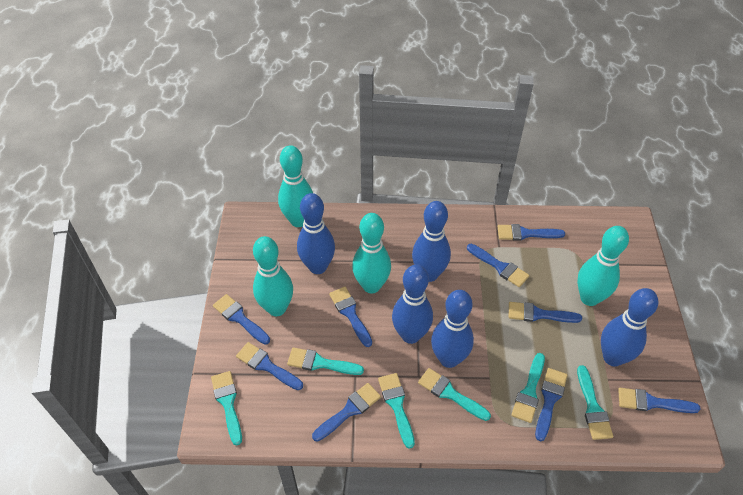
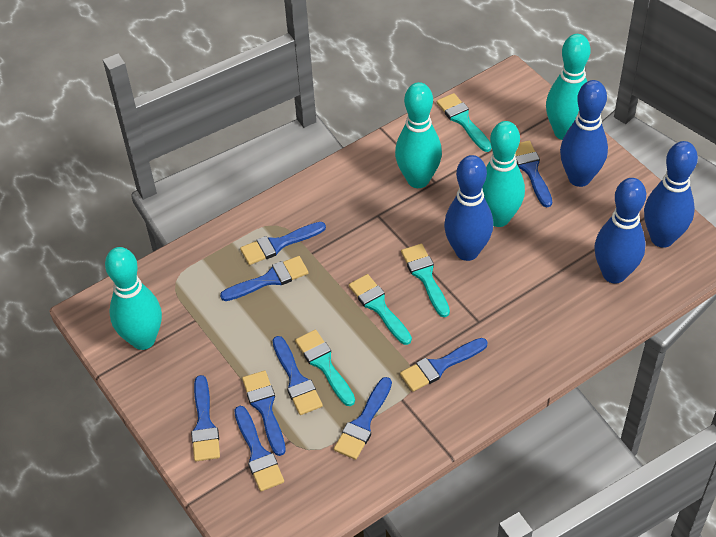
blue bowling pin: 5 -> 4
turquoise brush: 6 -> 4

